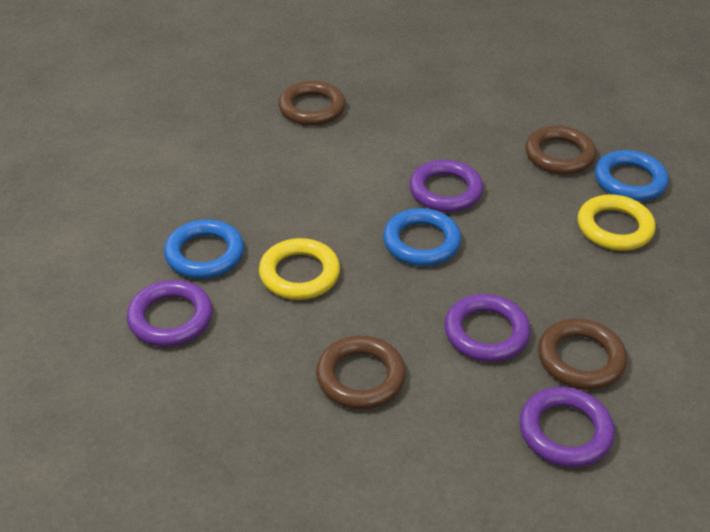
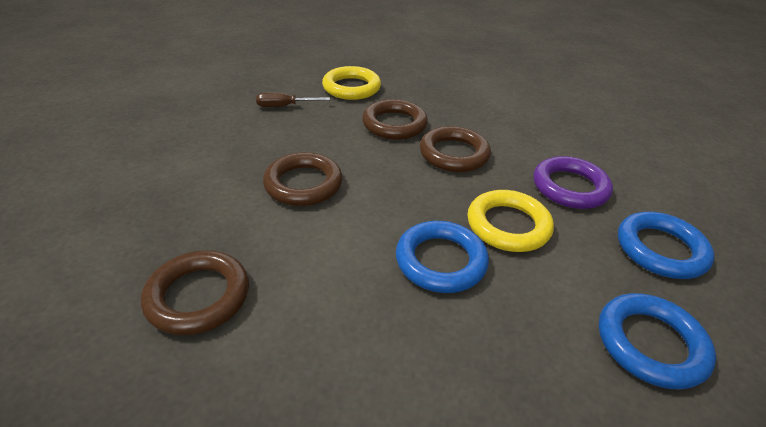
brown screwdriver: 0 -> 1
purple ring: 4 -> 1

